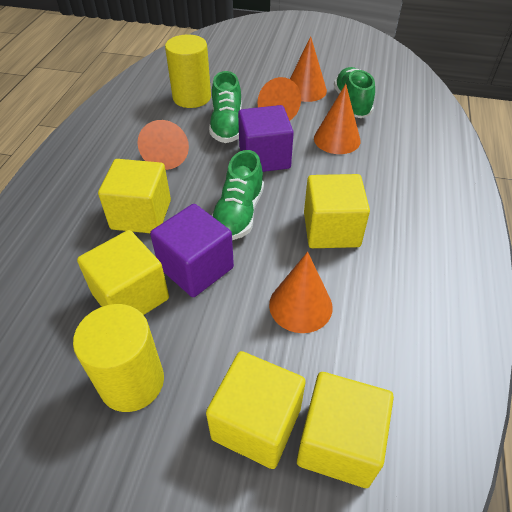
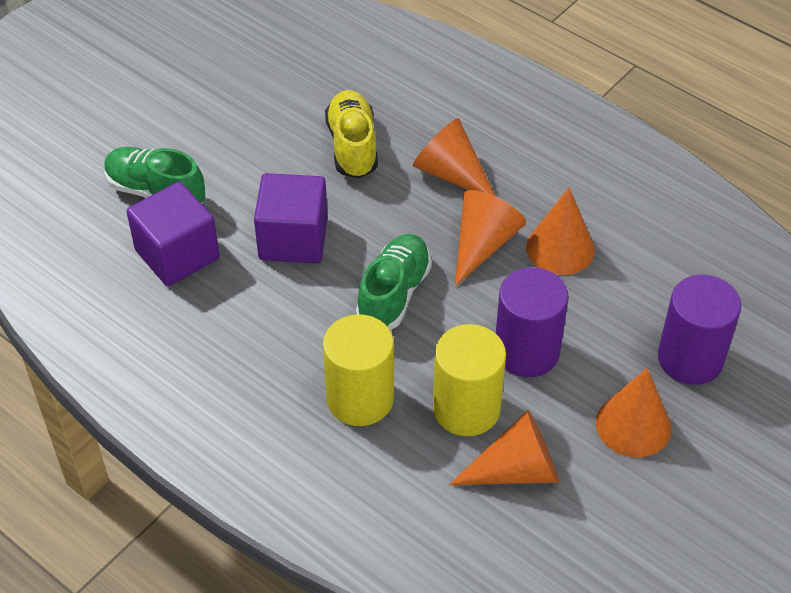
green shoe: 3 -> 2
purple cylinder: 0 -> 2
yellow cube: 5 -> 0
yellow shoe: 0 -> 1

